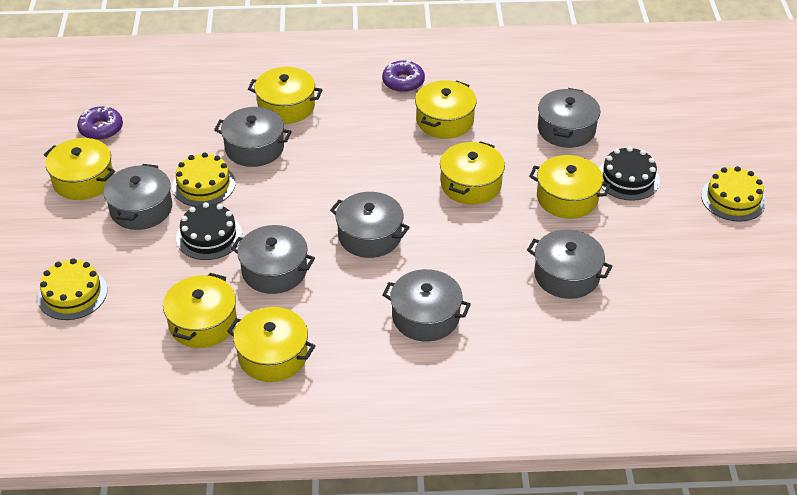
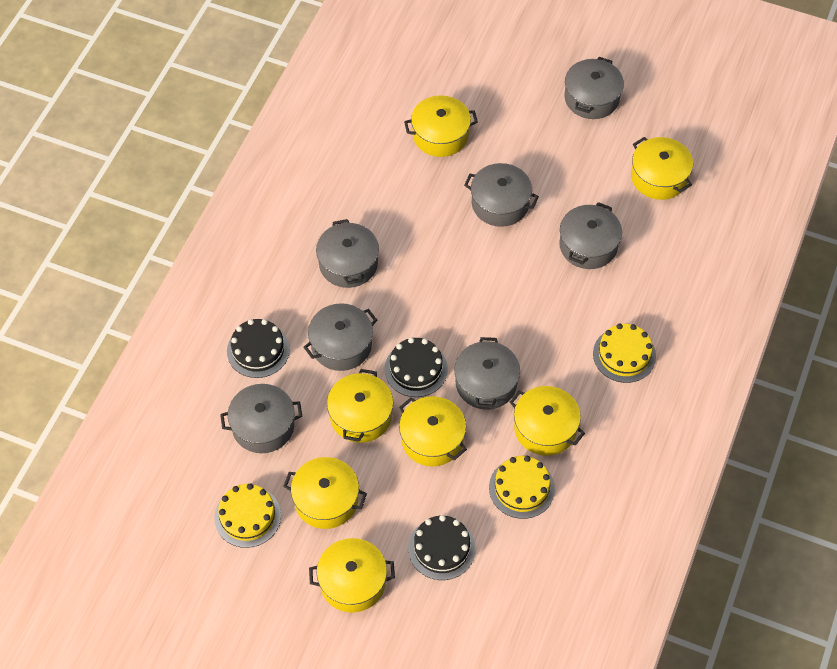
black cake: 2 -> 3
purple donut: 2 -> 0

